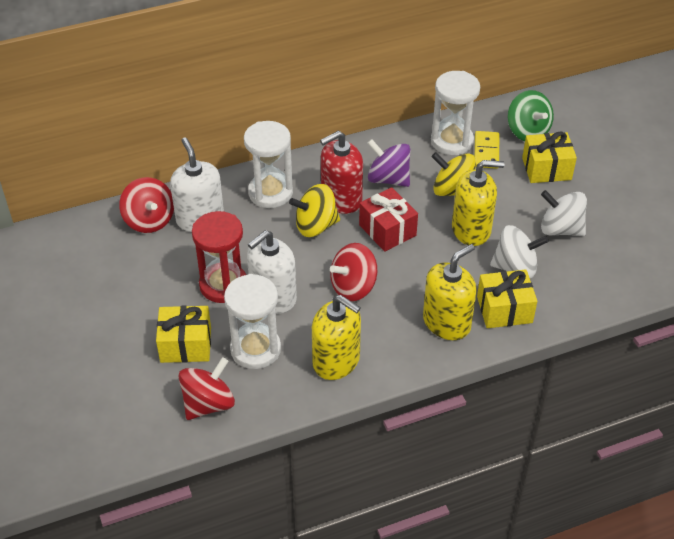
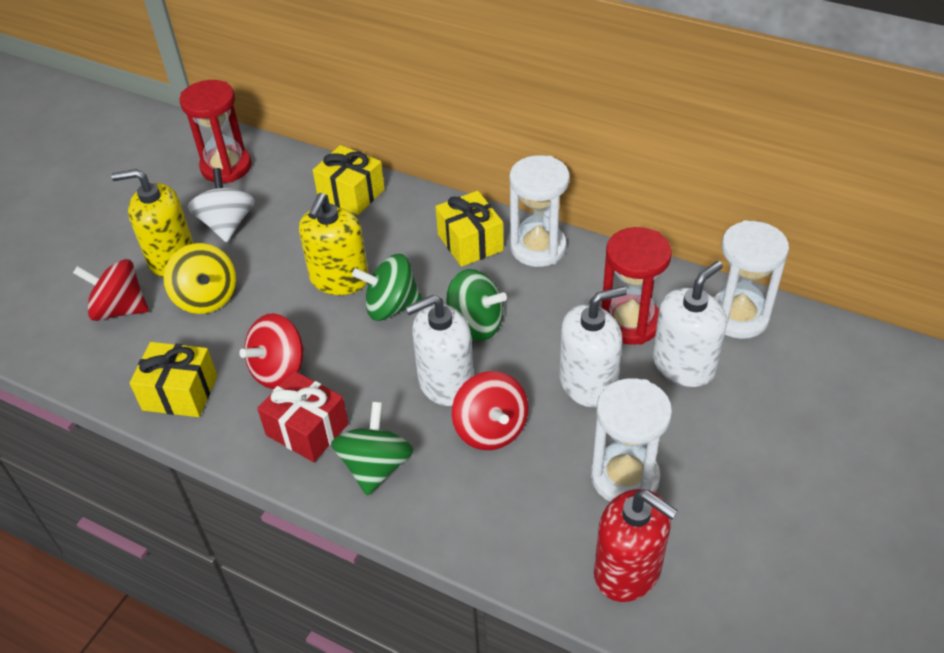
green spinning top: 1 -> 3
purple spinning top: 1 -> 0
red hourglass: 1 -> 2
white soap dispenser: 2 -> 3
white spinning top: 2 -> 1
yellow domino: 1 -> 0
yellow soap dispenser: 3 -> 2
yellow spinning top: 2 -> 1

